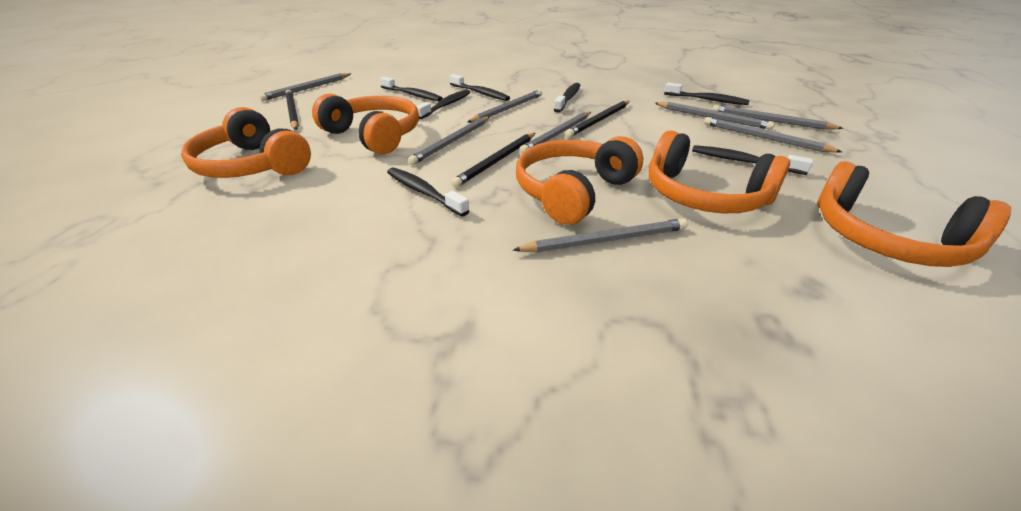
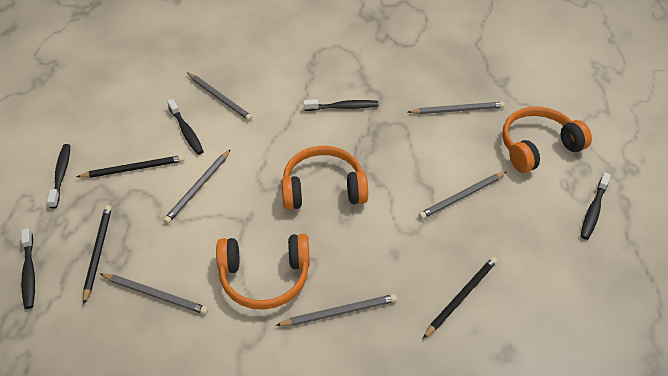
black toothbrush: 7 -> 5
grey pencil: 8 -> 6
orange headphones: 5 -> 3

